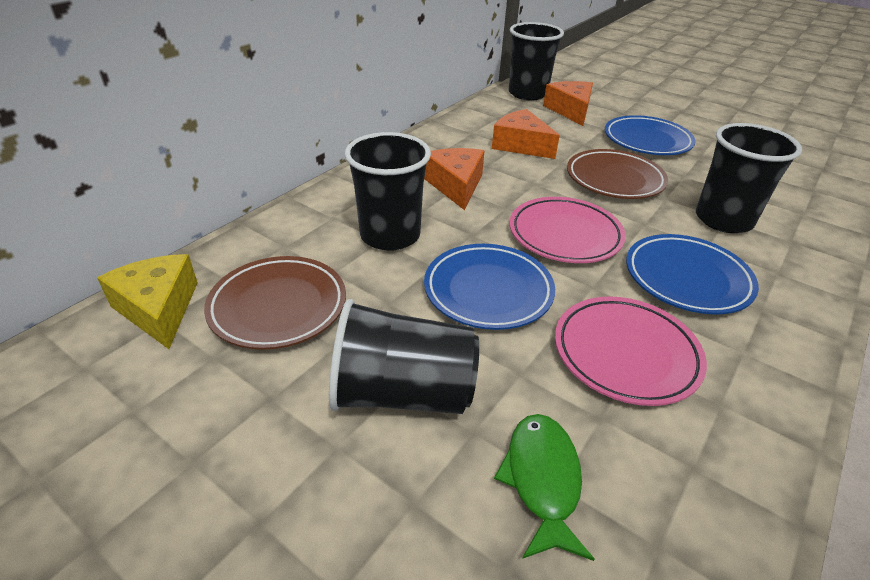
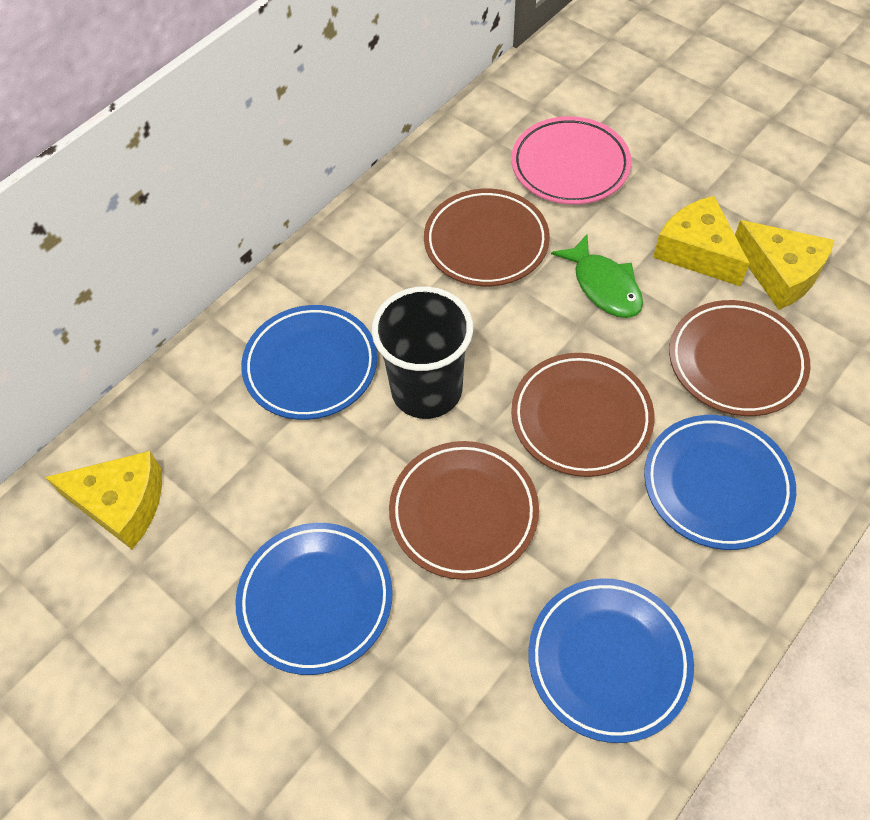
black cup: 4 -> 1
blue plate: 3 -> 4
brown plate: 2 -> 4
orange cheese: 3 -> 0
pink plate: 2 -> 1
yellow cheese: 1 -> 3

